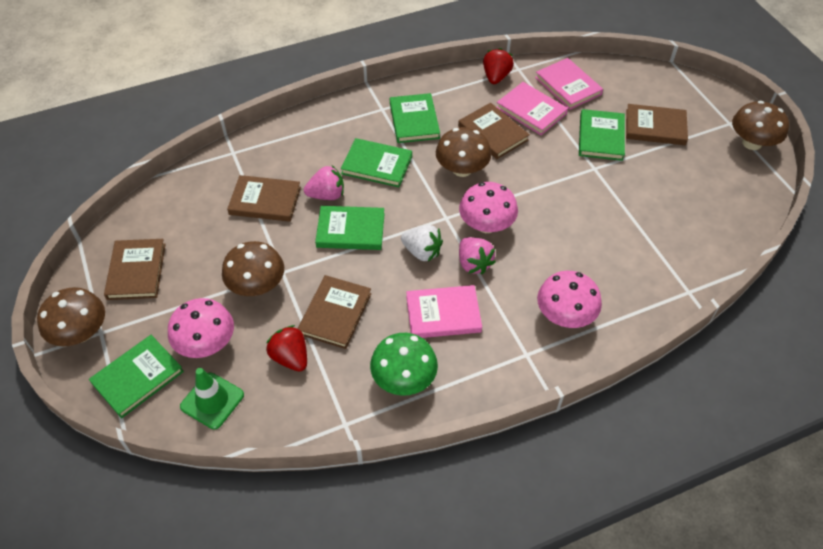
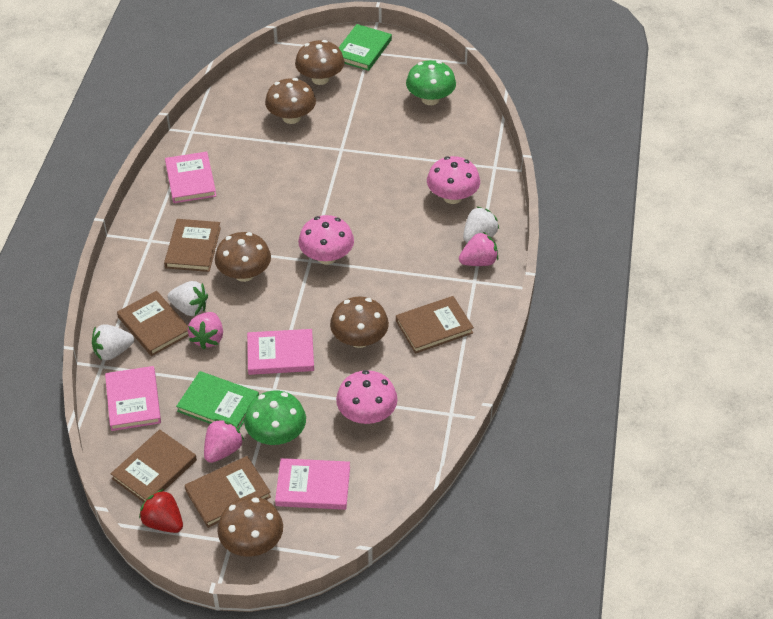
brown mushroom: 4 -> 5
green book: 5 -> 2
green mushroom: 1 -> 2
green traffic cone: 1 -> 0
pink book: 3 -> 4
pink strawberry: 2 -> 3
red strawberry: 2 -> 1
white strawberry: 1 -> 3

